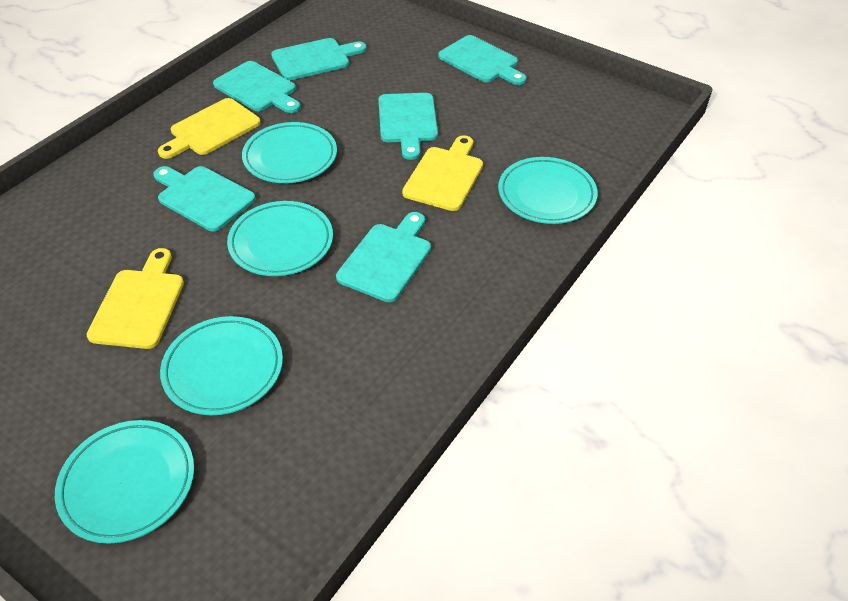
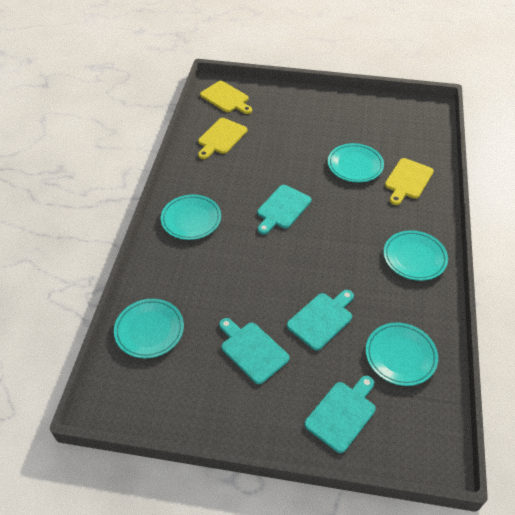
turquoise cutting board: 6 -> 4

